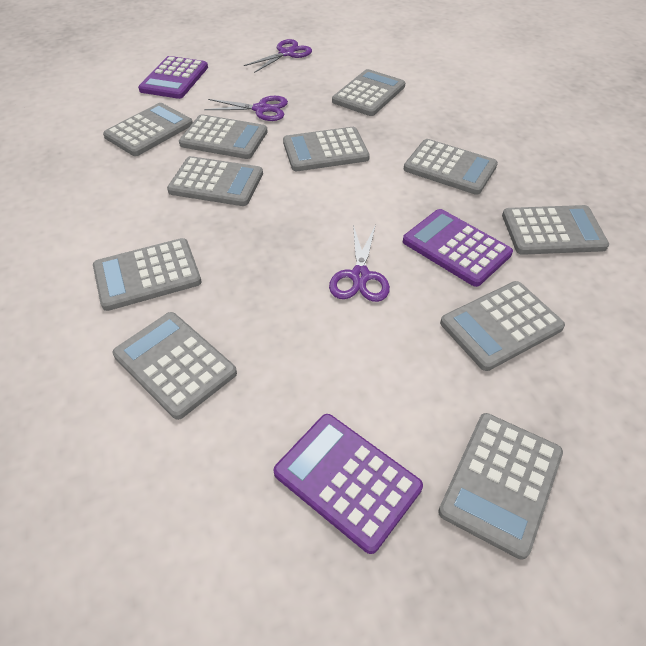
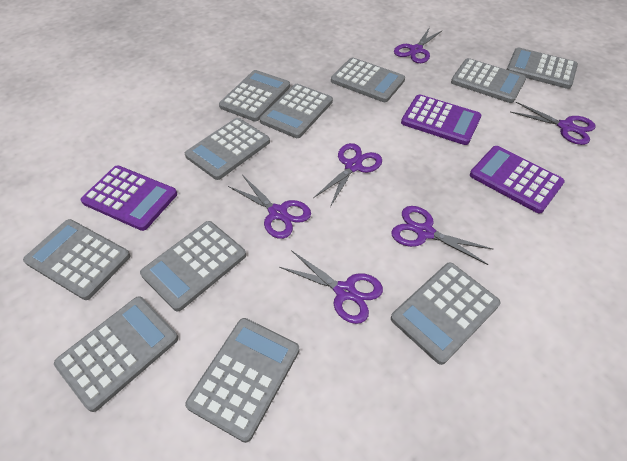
purple scissors: 3 -> 6

